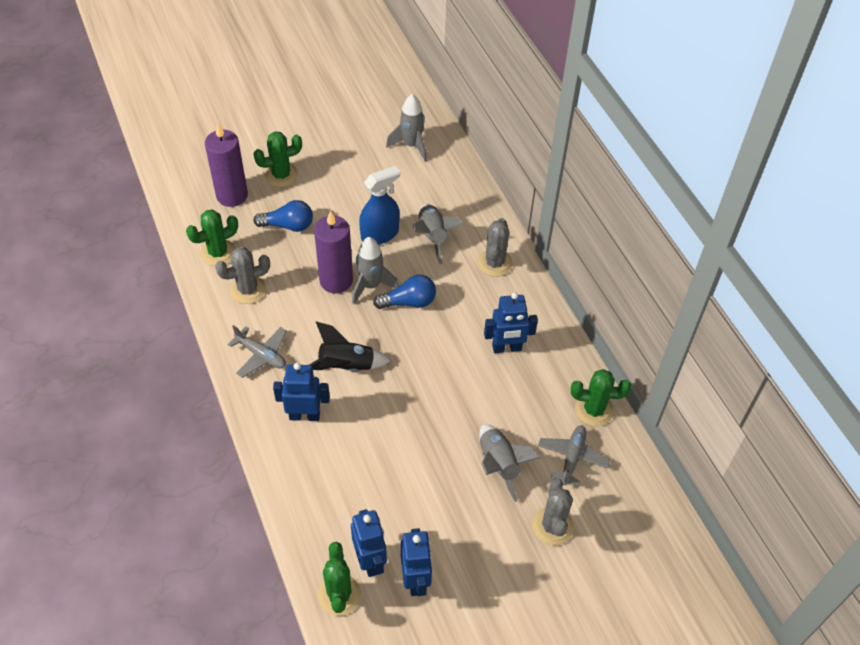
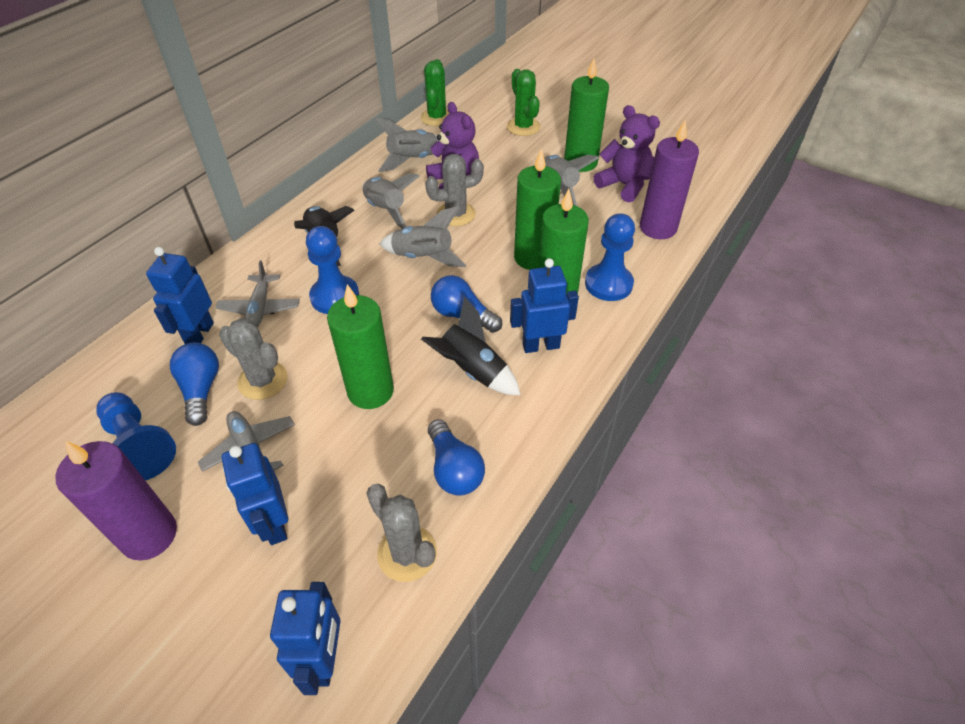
black rocket: 1 -> 2
blue light bulb: 2 -> 3
blue pawn: 0 -> 3
blue spray bottle: 1 -> 0
green cactus: 4 -> 2
green candle: 0 -> 4
purple teddy bear: 0 -> 2

